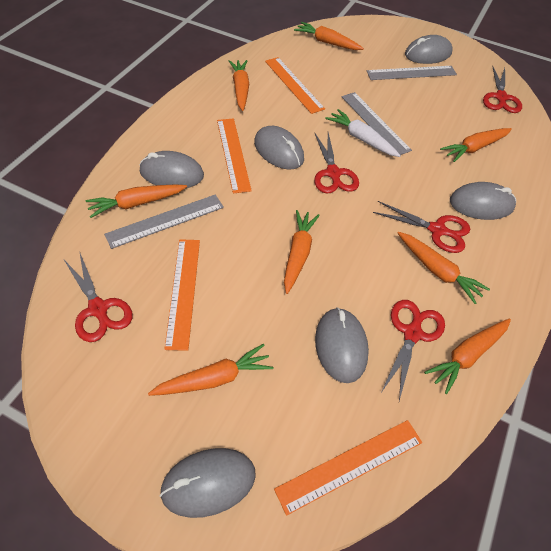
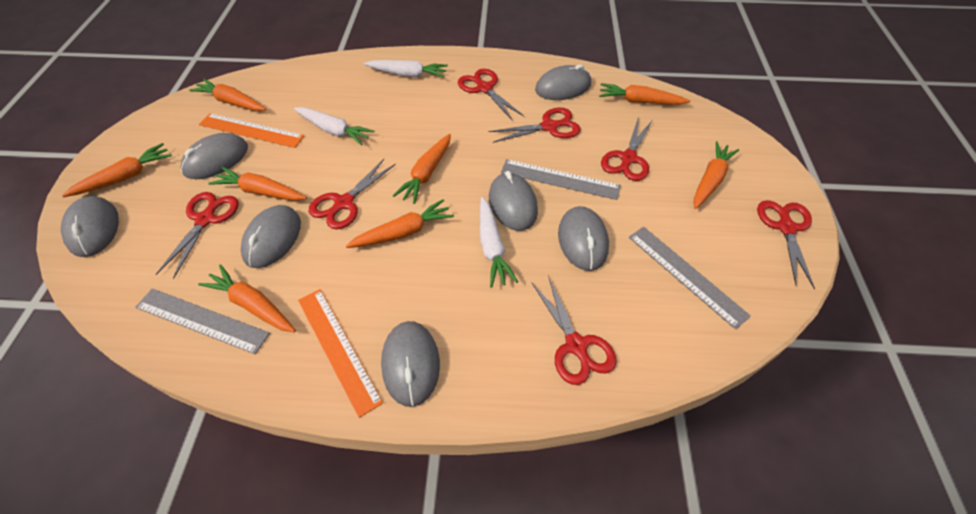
grey mouse: 6 -> 7
orange ruler: 4 -> 2
red scissors: 5 -> 7
white carrot: 1 -> 3

